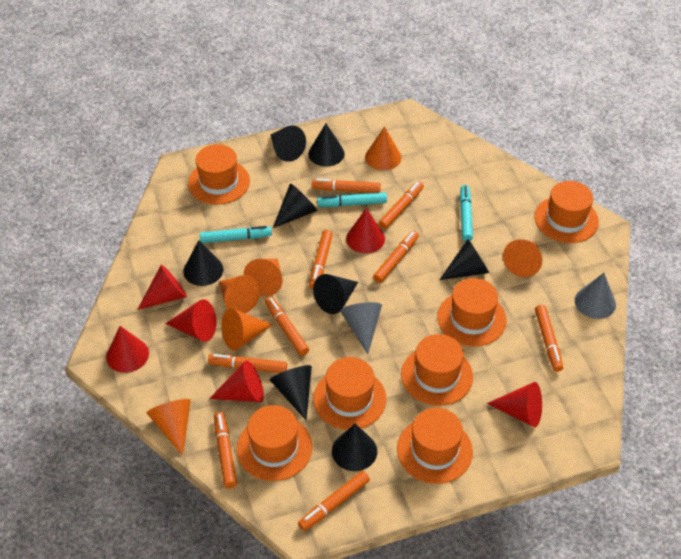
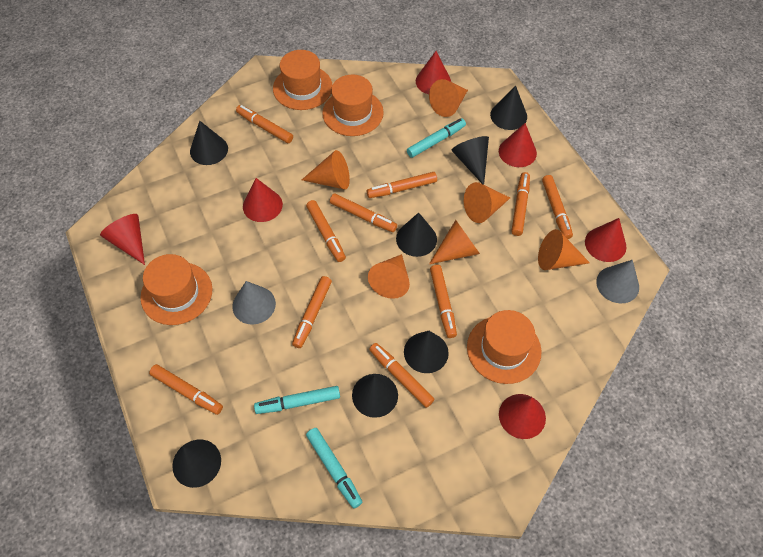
black cone: 8 -> 7
orange hat: 7 -> 4
orange marker: 9 -> 10

